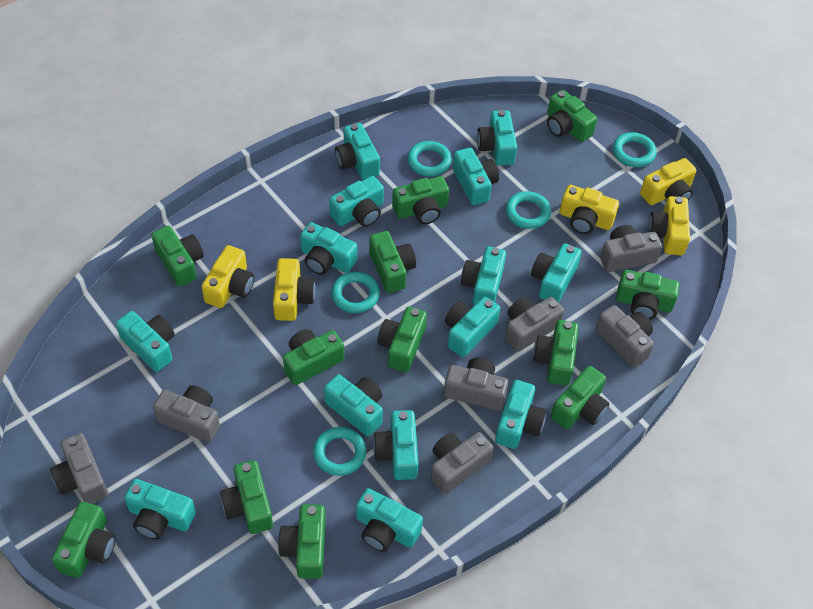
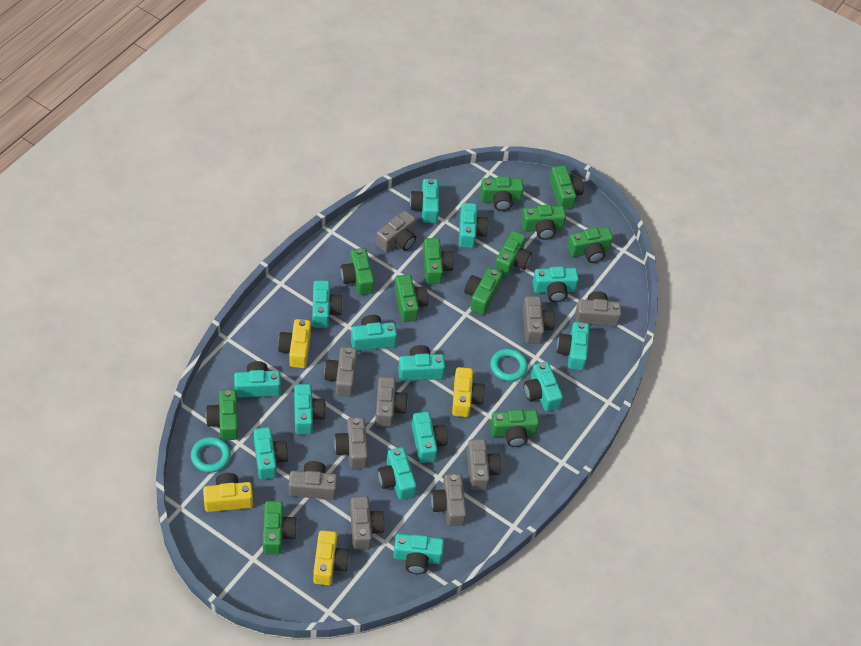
grey camera: 7 -> 10
turquoise ring: 5 -> 2
yellow camera: 5 -> 4

